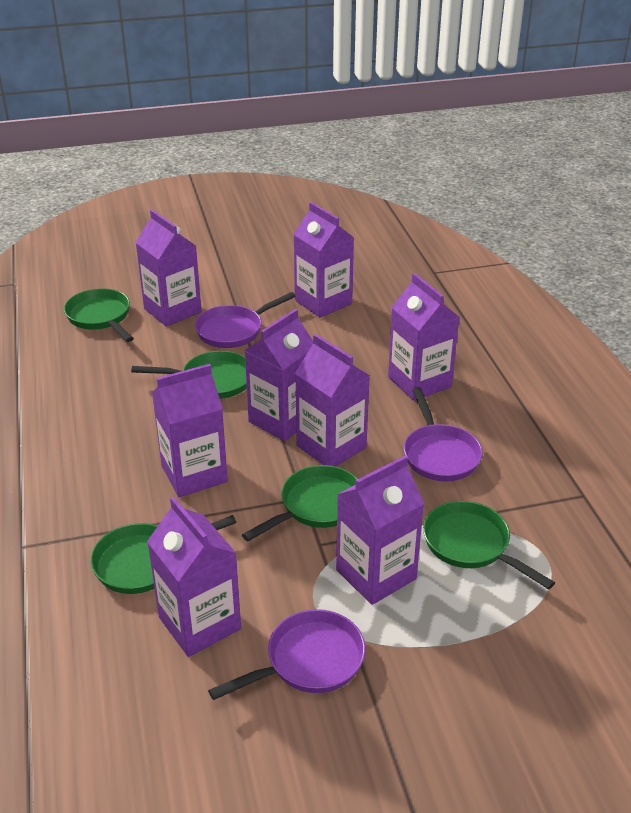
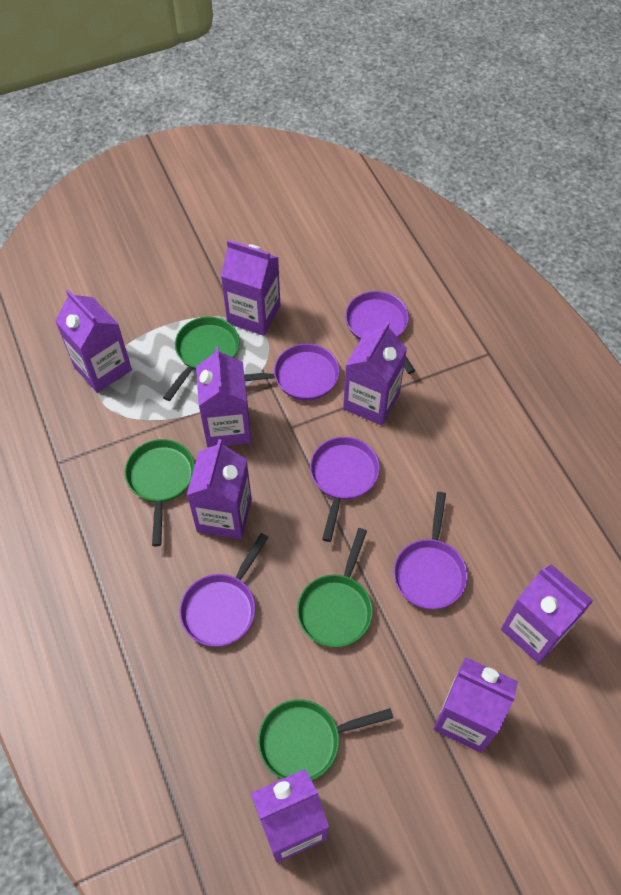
green pan: 5 -> 4
purple pan: 3 -> 5

